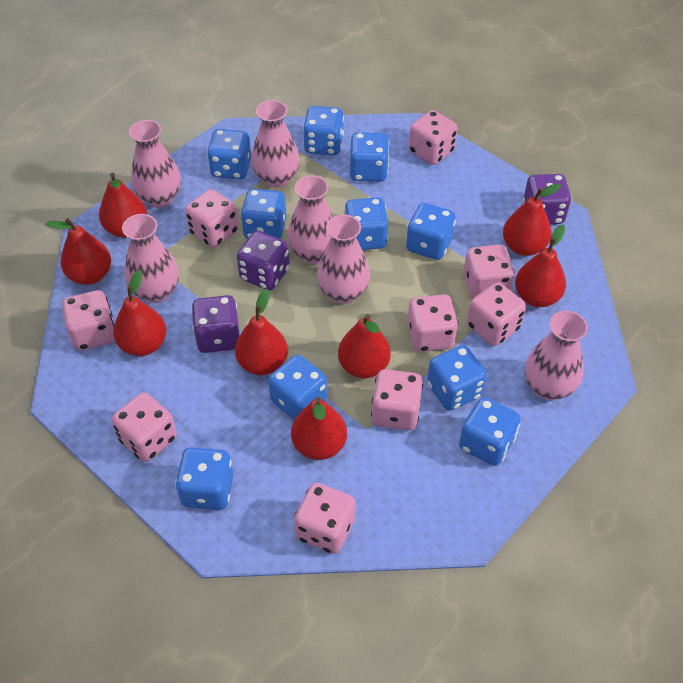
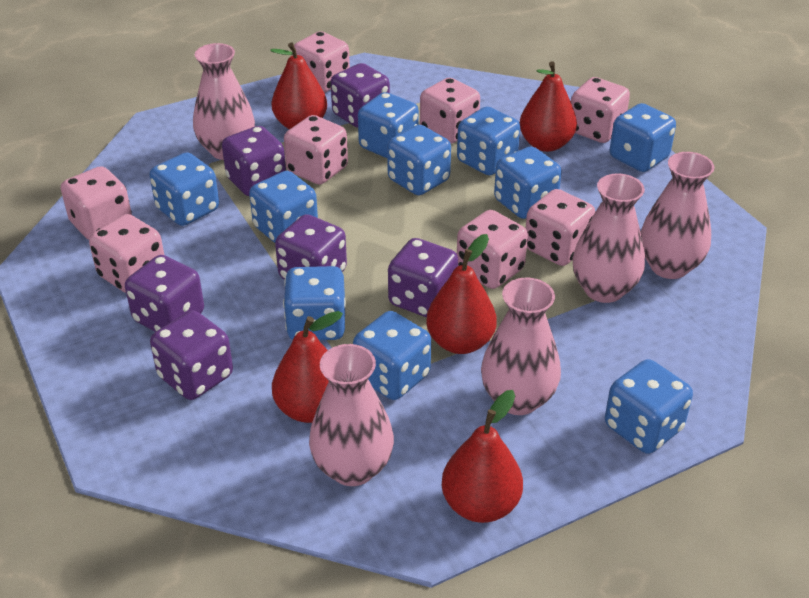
pink dice: 9 -> 8
pink vase: 6 -> 5
purple dice: 3 -> 6
red pear: 8 -> 5

